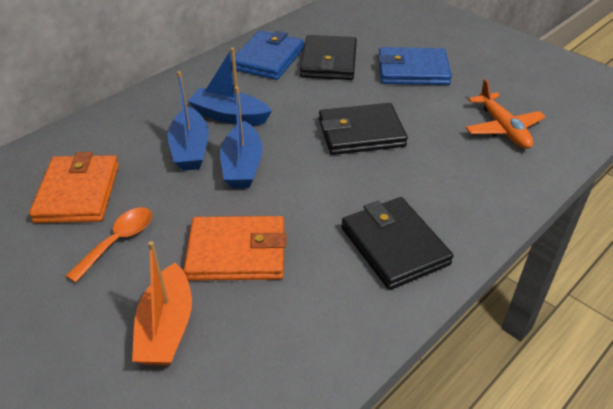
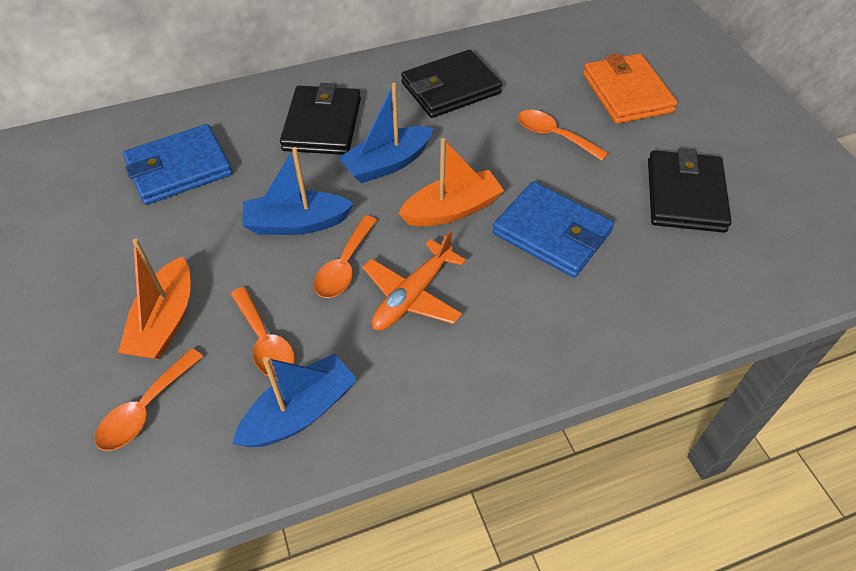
orange boat: 1 -> 2
orange spoon: 1 -> 4
orange wallet: 2 -> 1

